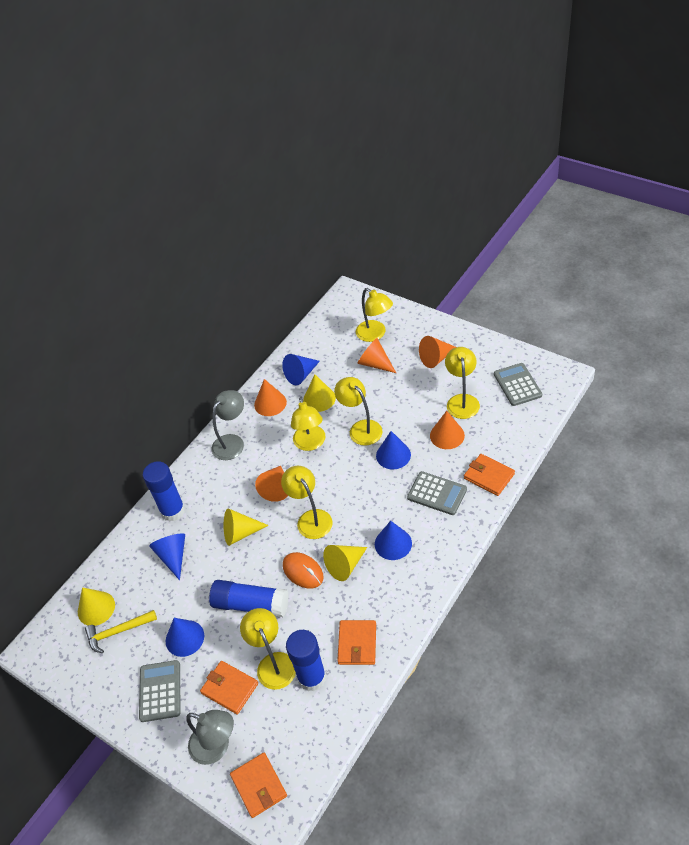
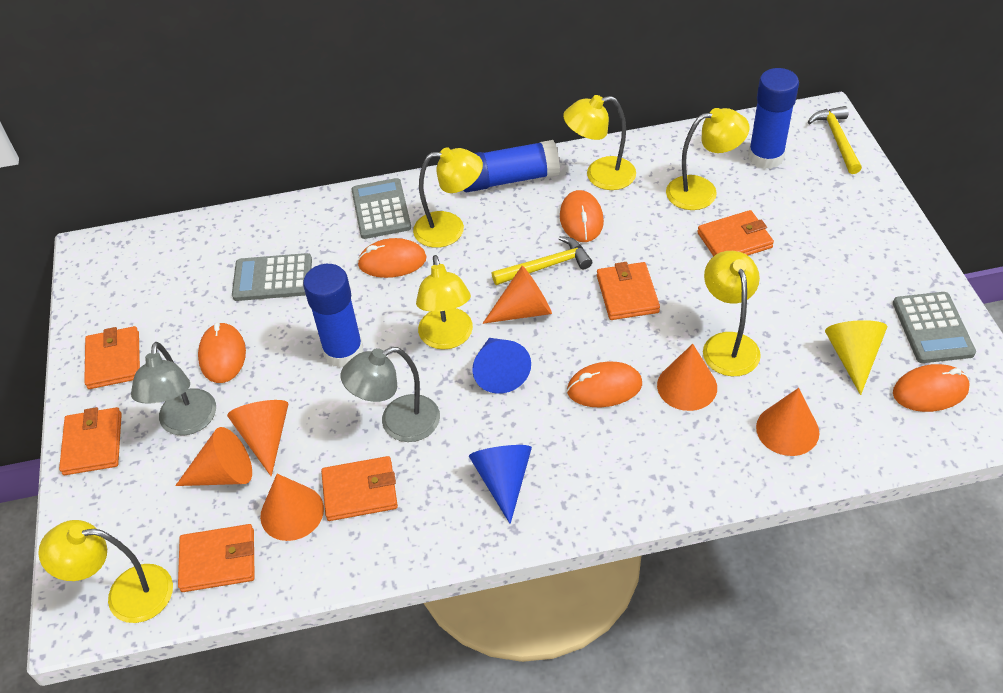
blue cone: 5 -> 2
orange cone: 5 -> 6
orange mouse: 1 -> 5
orange wallet: 4 -> 6
yellow cone: 4 -> 1
yellow hammer: 1 -> 2

